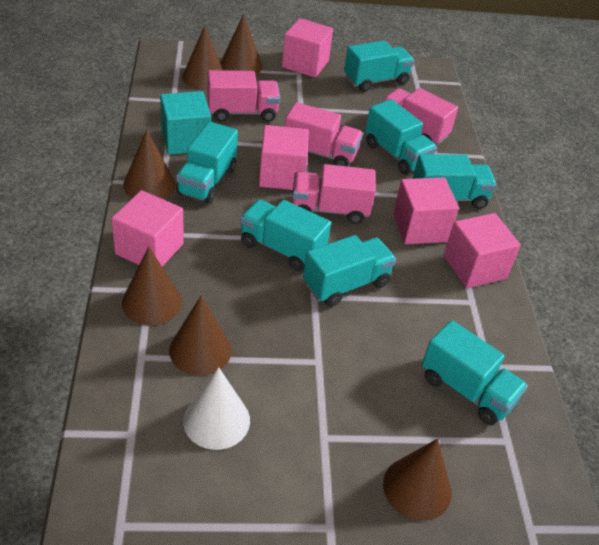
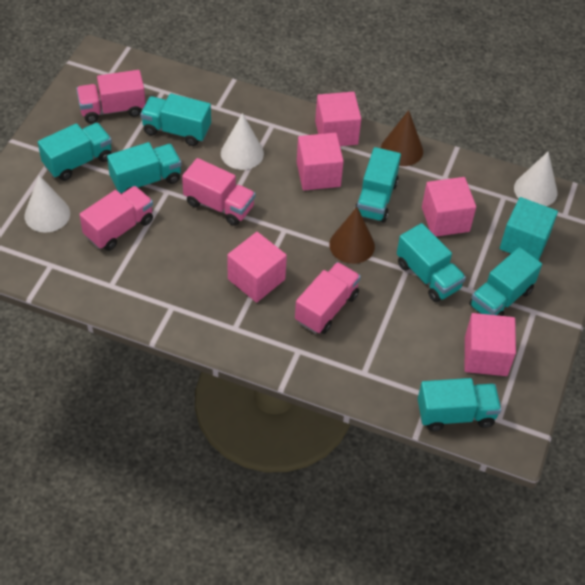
brown cone: 6 -> 2
white cone: 1 -> 3

